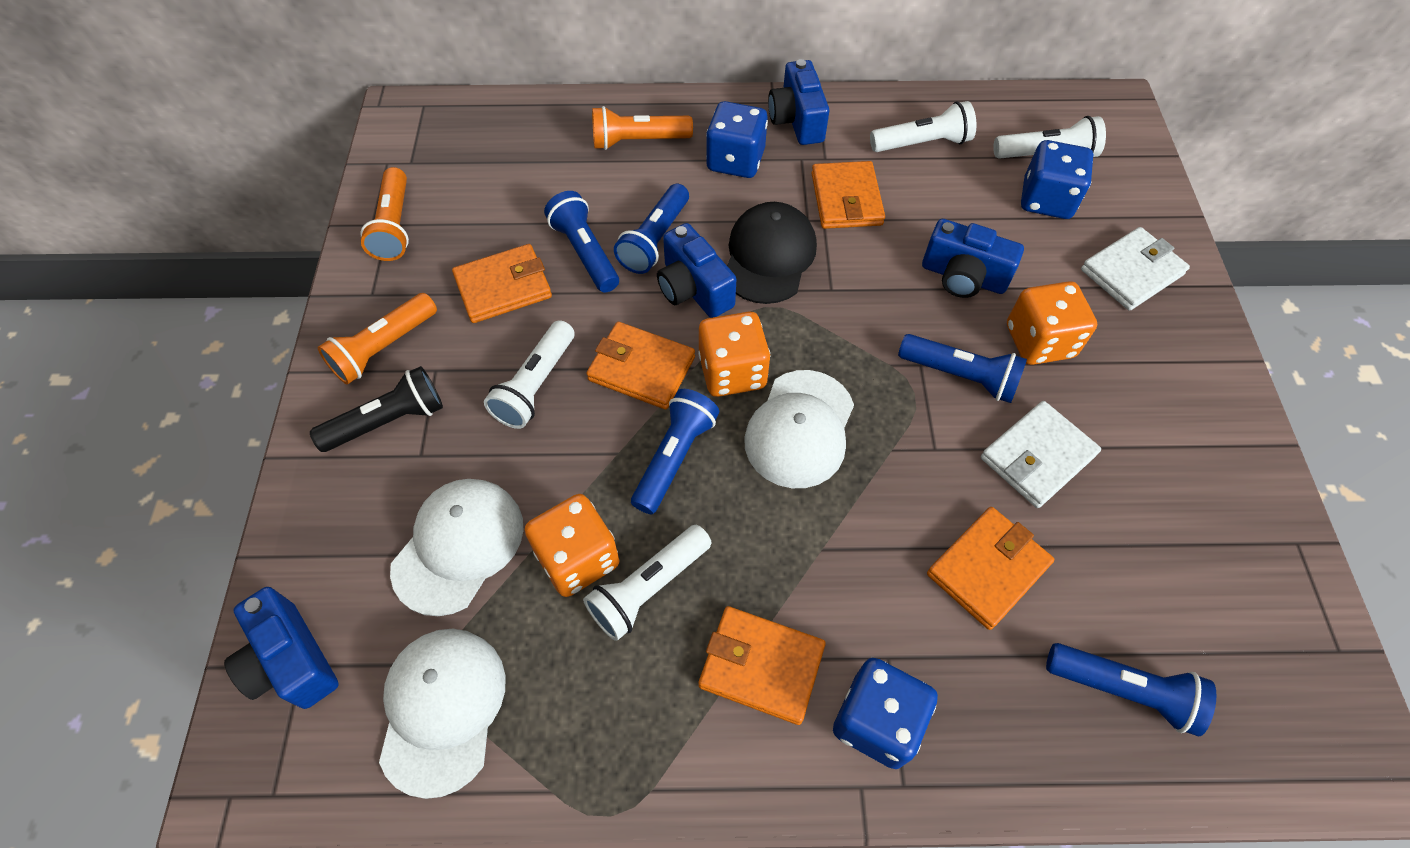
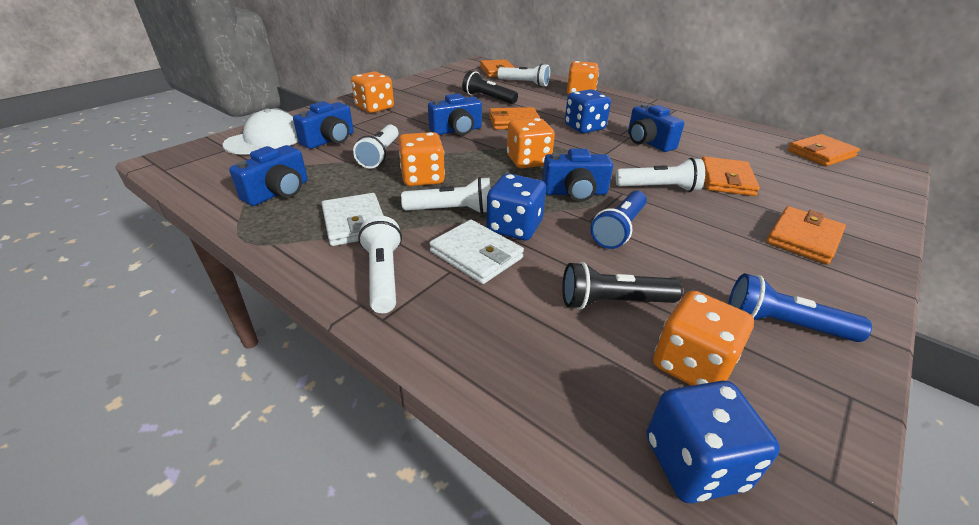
black cap: 1 -> 0
black flashlight: 1 -> 2
blue camera: 4 -> 5
blue flashlight: 5 -> 2
orange dice: 3 -> 5
orange flashlight: 3 -> 0
white cap: 3 -> 1
white flashlight: 4 -> 5

